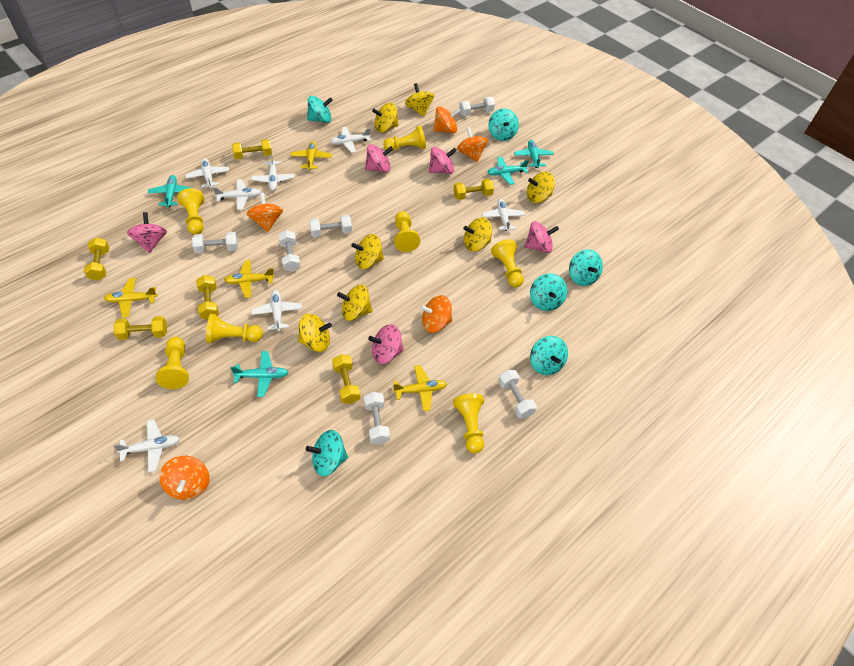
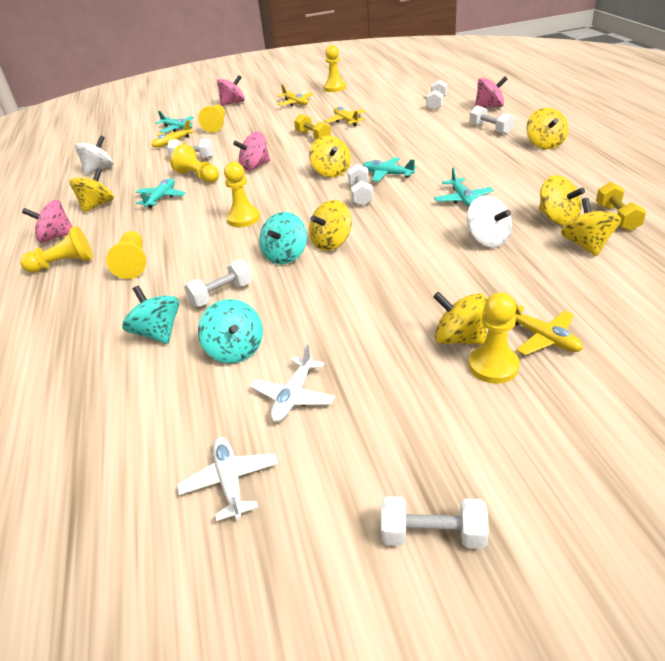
orange spinning top: 5 -> 0
pink spinning top: 5 -> 4
turquoise spinning top: 6 -> 3
white plane: 7 -> 2
white spinning top: 0 -> 2
yellow dumbbell: 6 -> 2

